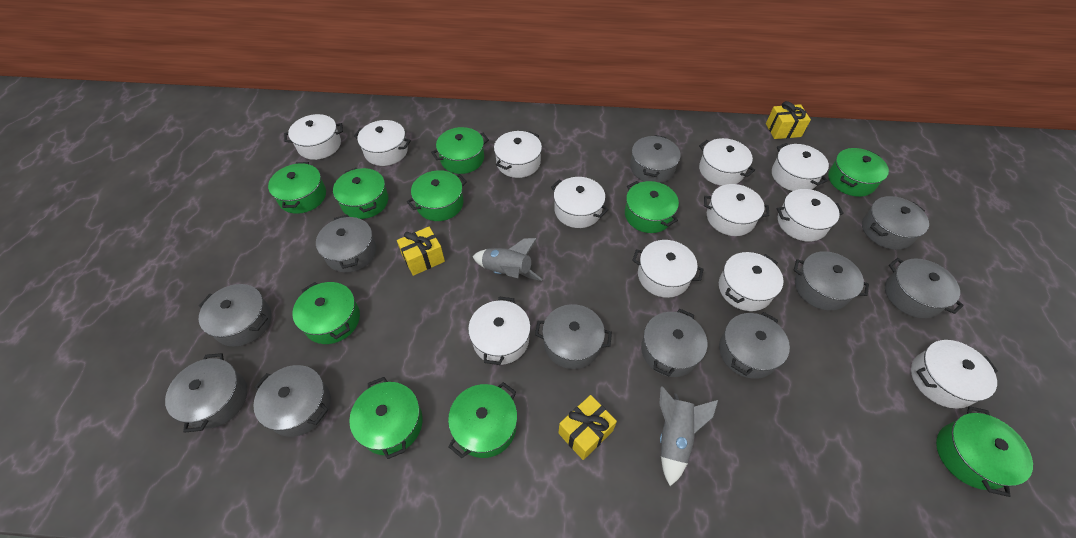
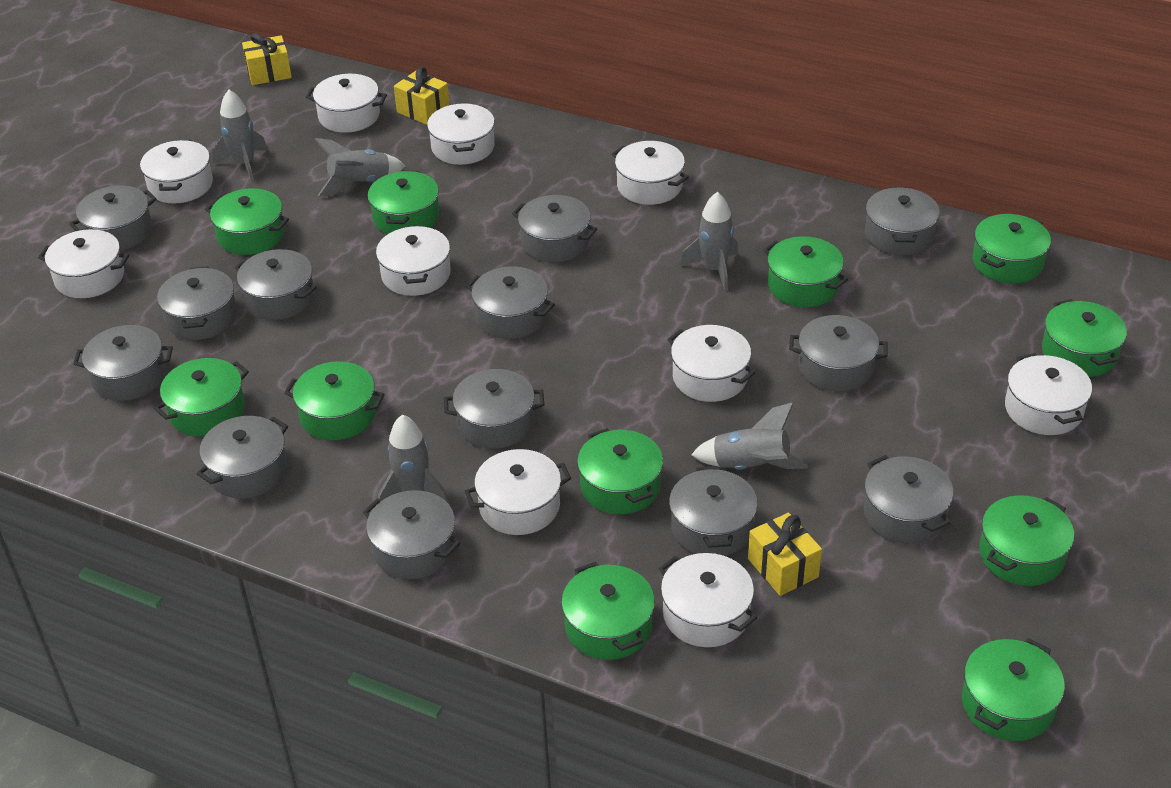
green pot: 10 -> 11
grey pot: 11 -> 13
grey rocket: 2 -> 5
white pot: 12 -> 10

